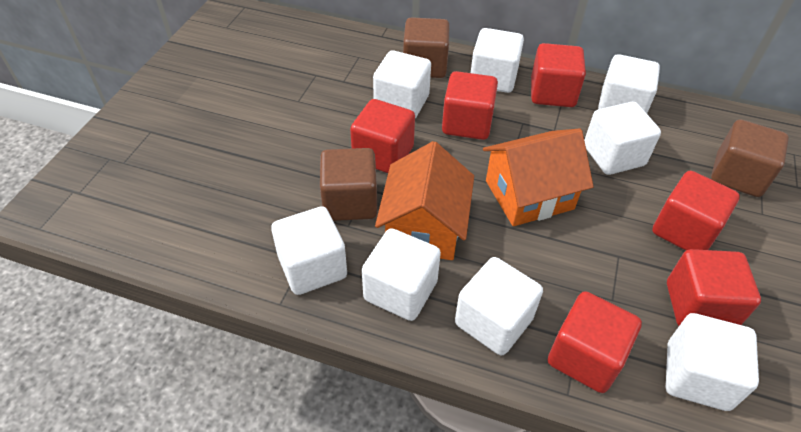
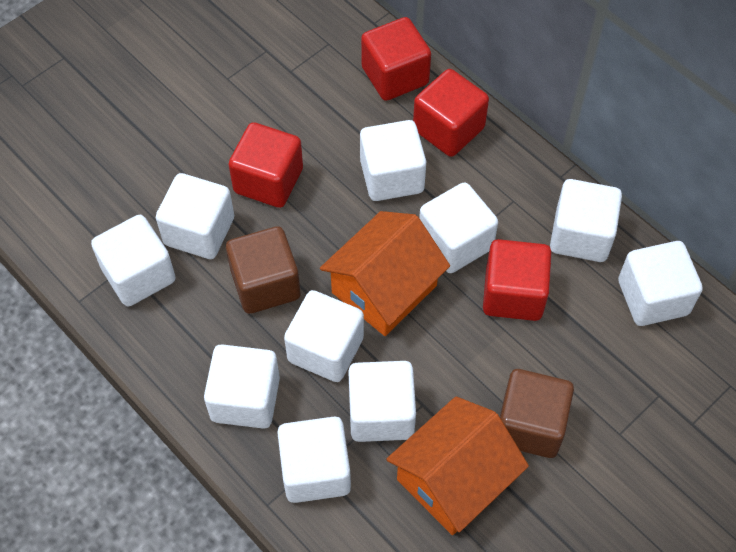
brown cube: 3 -> 2
red cube: 6 -> 4
white cube: 8 -> 10

